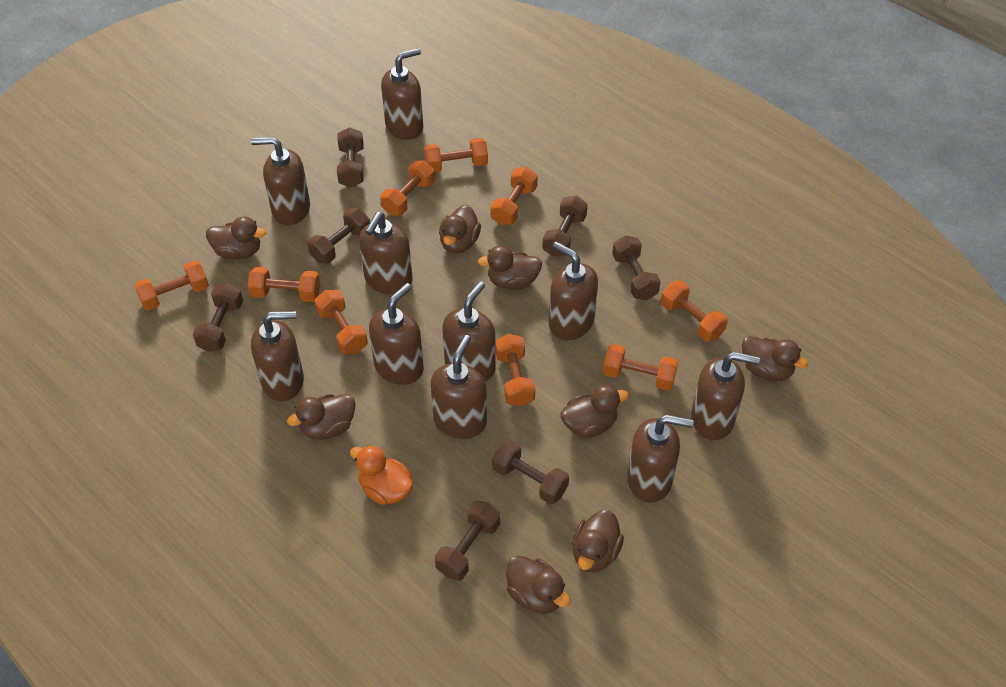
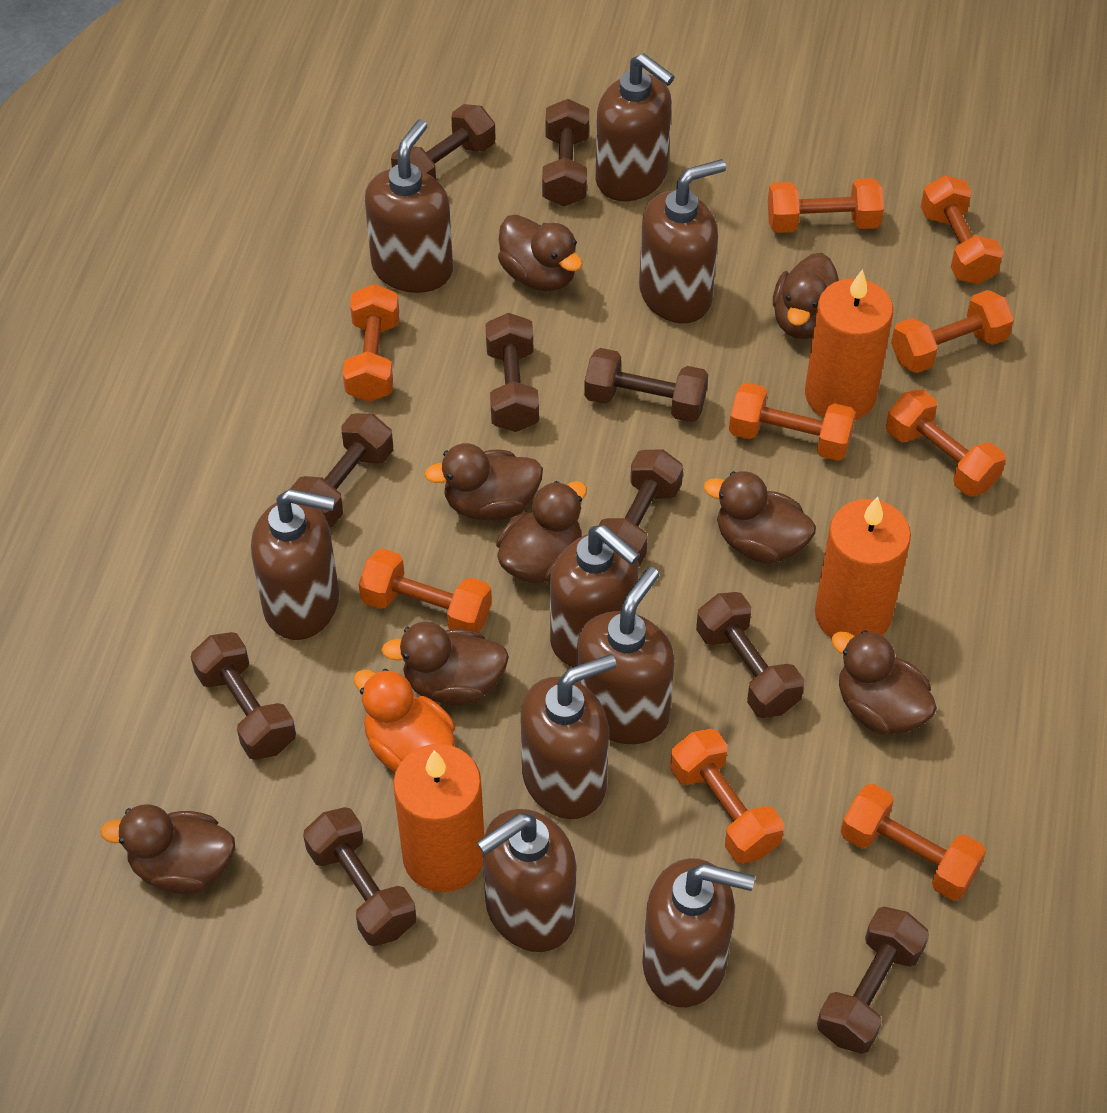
brown dumbbell: 7 -> 10
brown soap dispenser: 10 -> 9
orange candle: 0 -> 3

